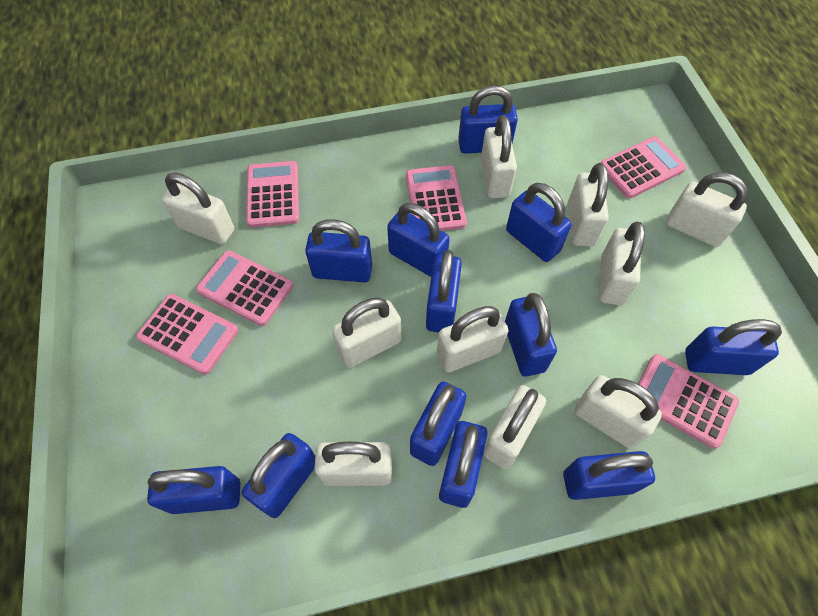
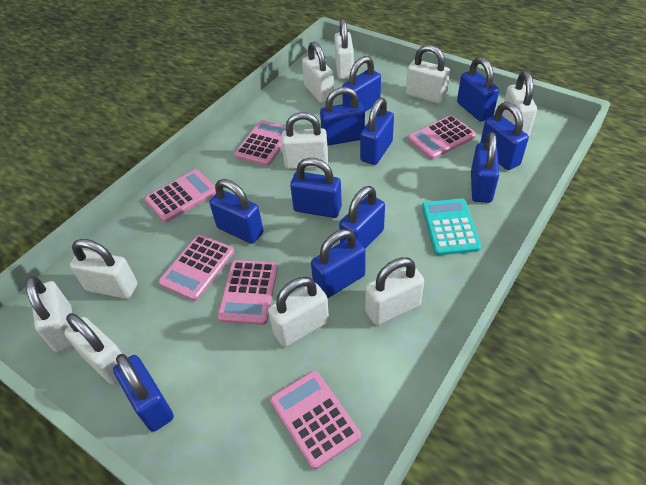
blue padlock: 12 -> 11
turquoise calculator: 0 -> 1

